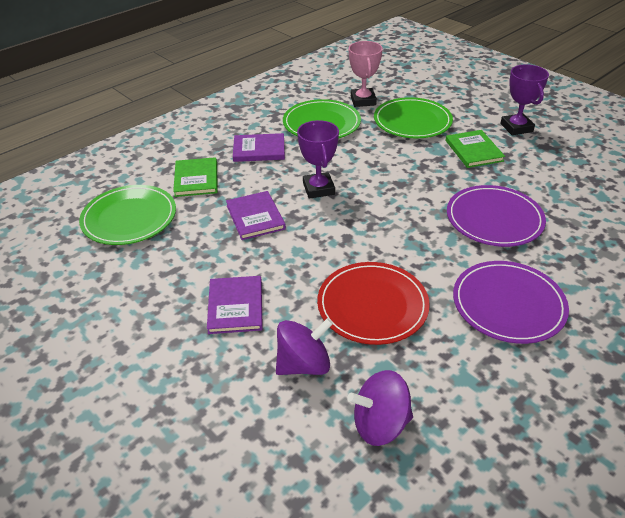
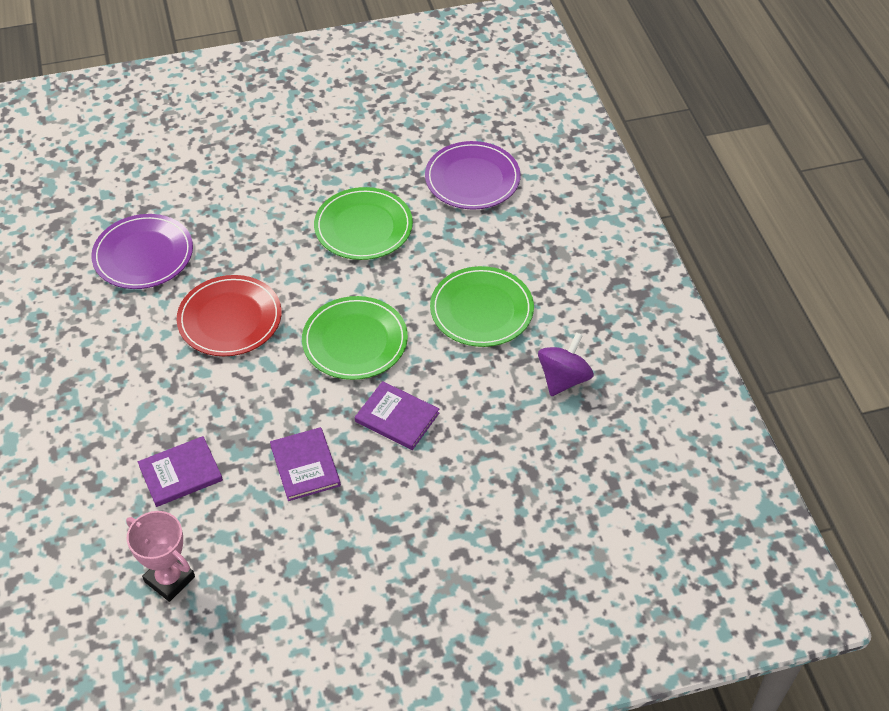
green book: 2 -> 0
purple spinning top: 2 -> 1
purple trophy: 2 -> 0

